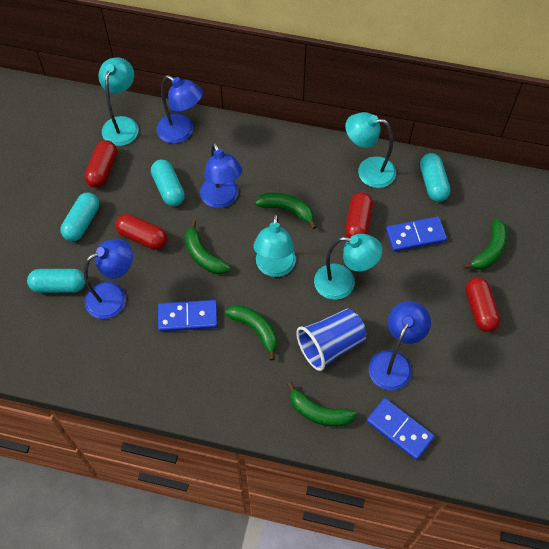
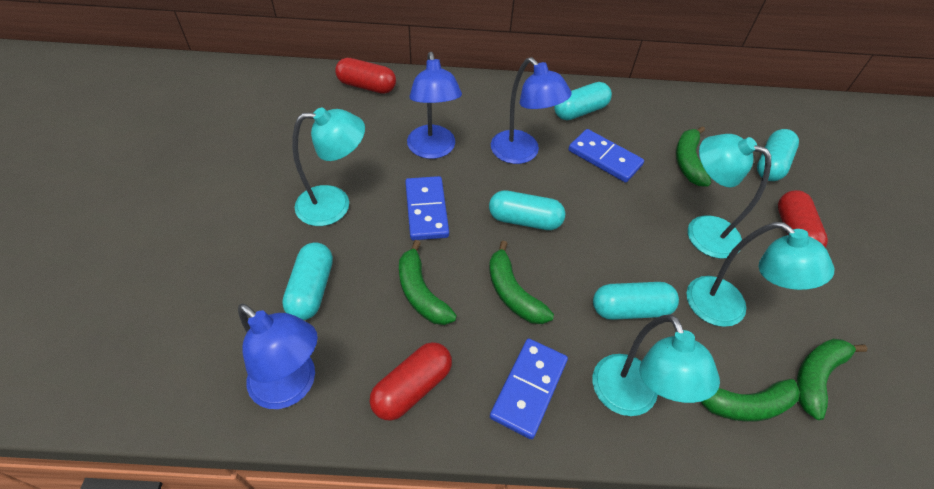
blue cup: 1 -> 0
blue lamp: 4 -> 3
red capsule: 4 -> 3
turquoise capsule: 4 -> 5

